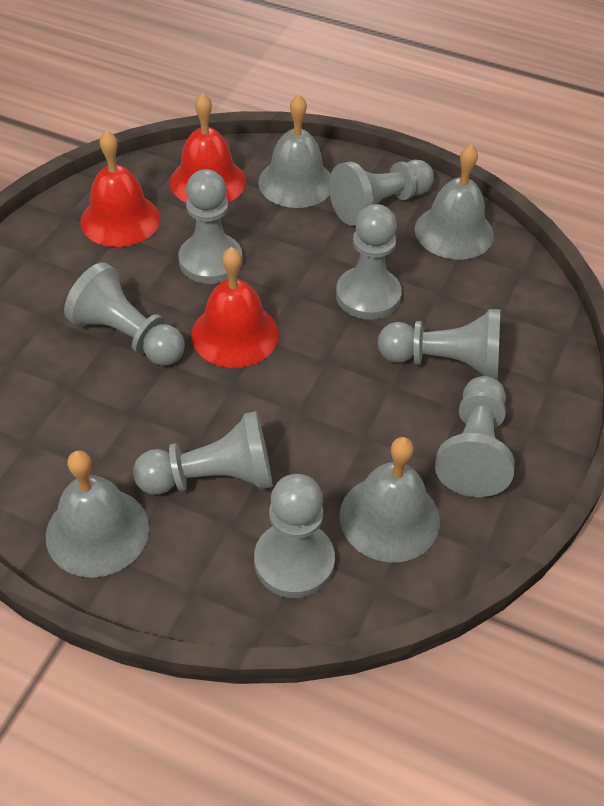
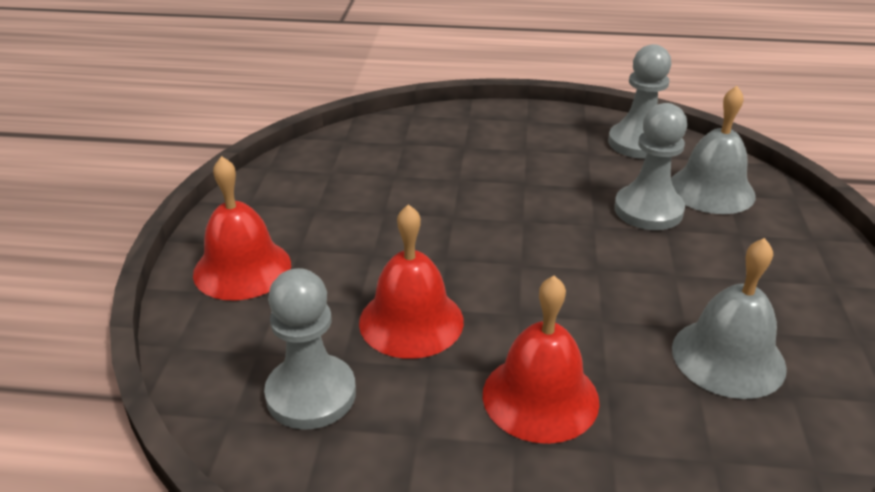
grey bell: 4 -> 2
grey pawn: 8 -> 3

